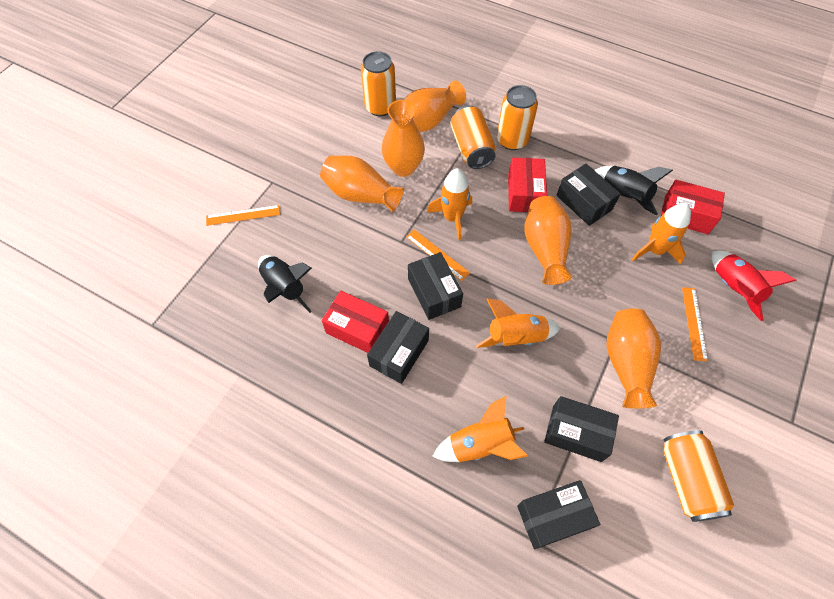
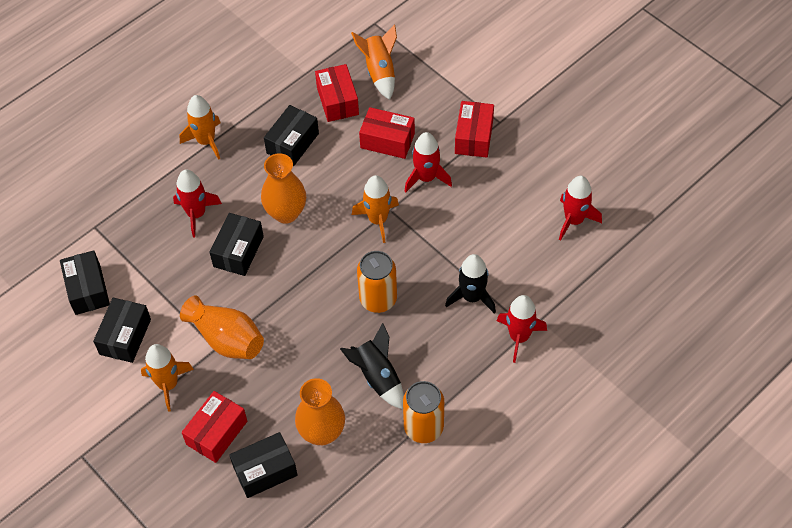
orange can: 4 -> 2
orange ruler: 3 -> 0
orange vase: 5 -> 3
red box: 3 -> 4
red rocket: 1 -> 4

